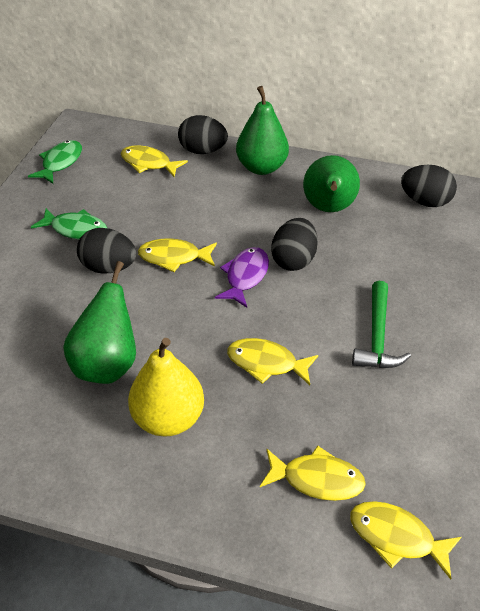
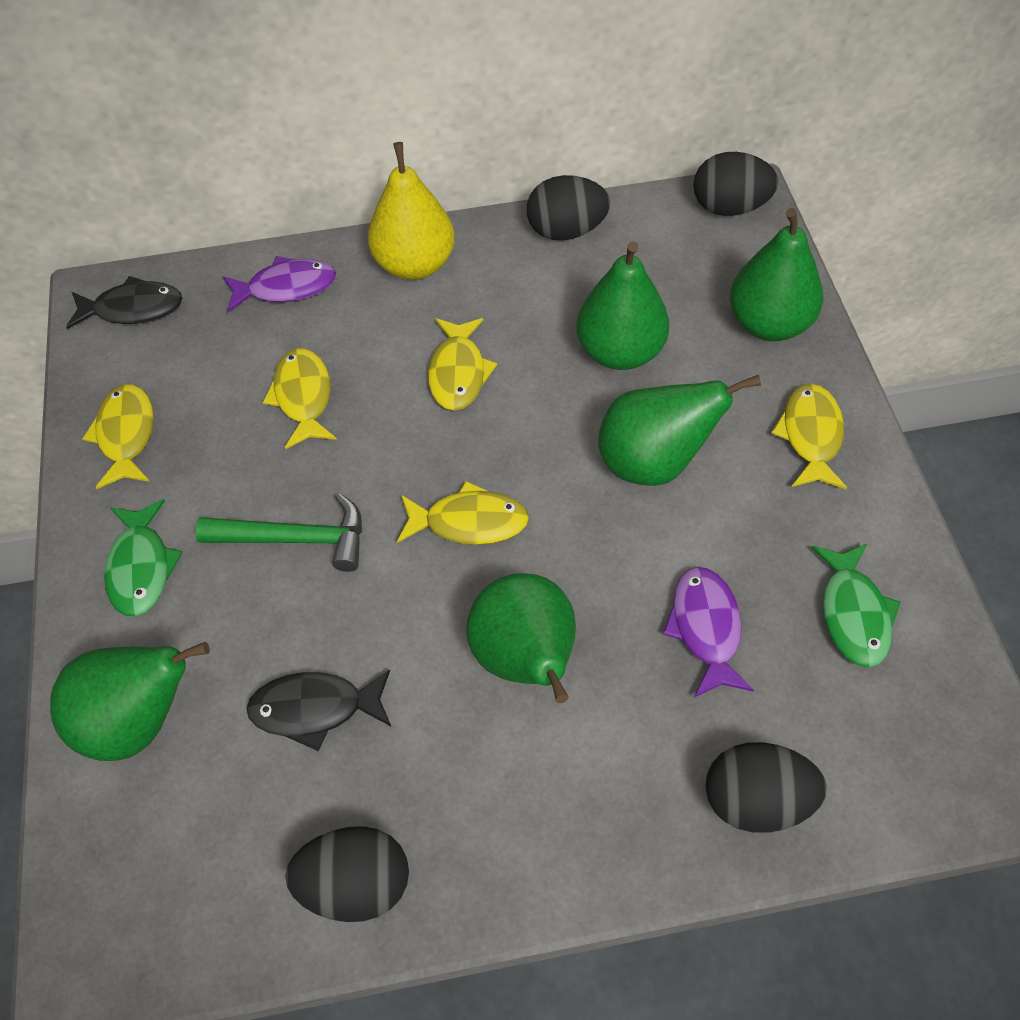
black fish: 0 -> 2
green pear: 3 -> 5
purple fish: 1 -> 2

